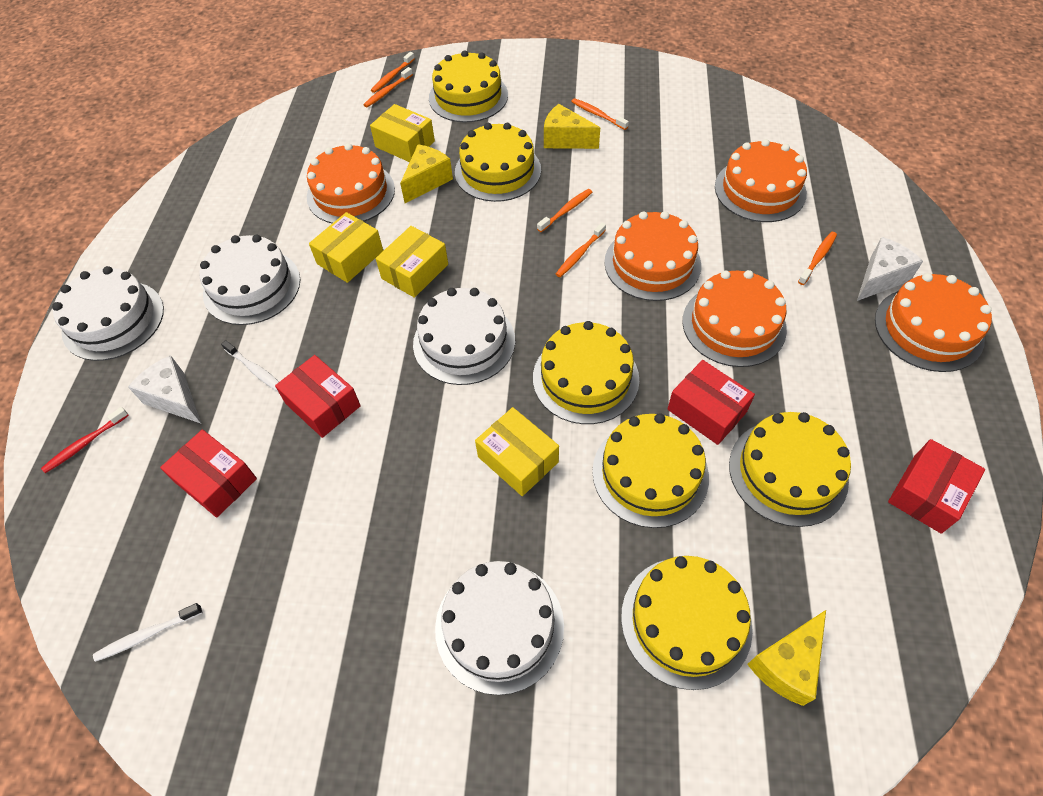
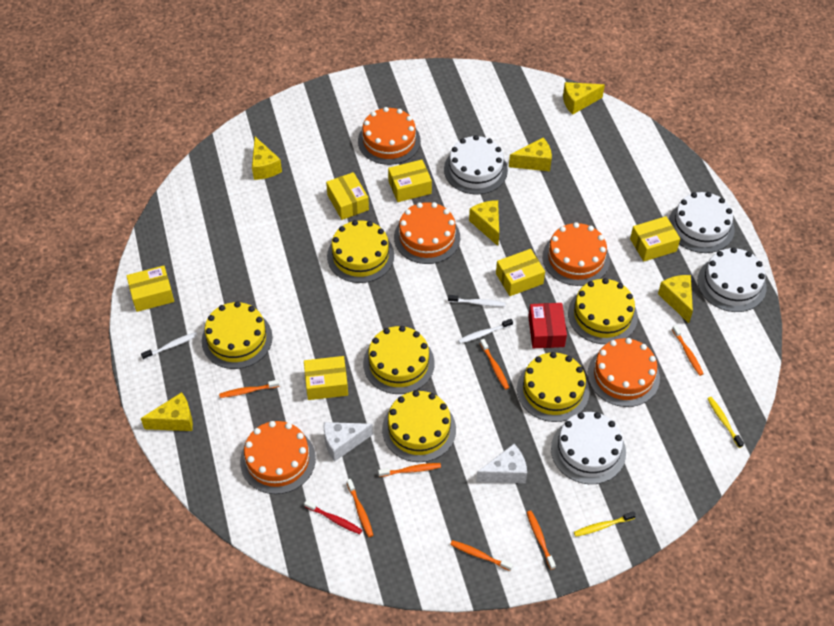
orange toothbrush: 6 -> 7
red box: 4 -> 1
white toothbrush: 2 -> 3
yellow box: 4 -> 6
yellow cheese: 3 -> 6
yellow toothbrush: 0 -> 2

